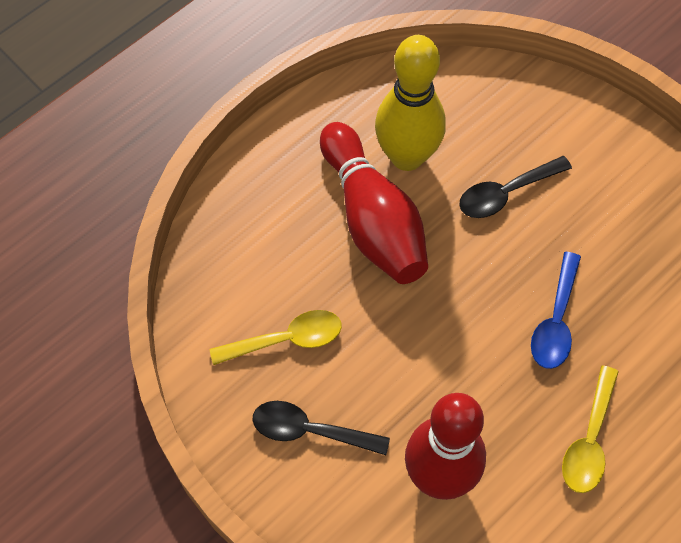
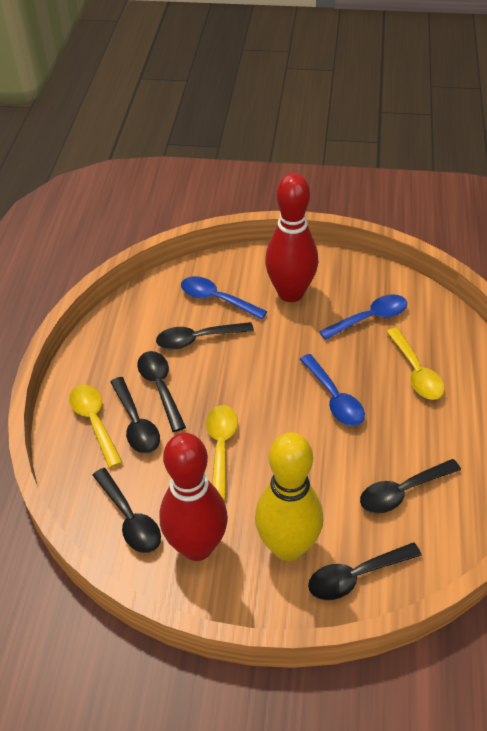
black spoon: 2 -> 6
blue spoon: 1 -> 3
yellow spoon: 2 -> 3

